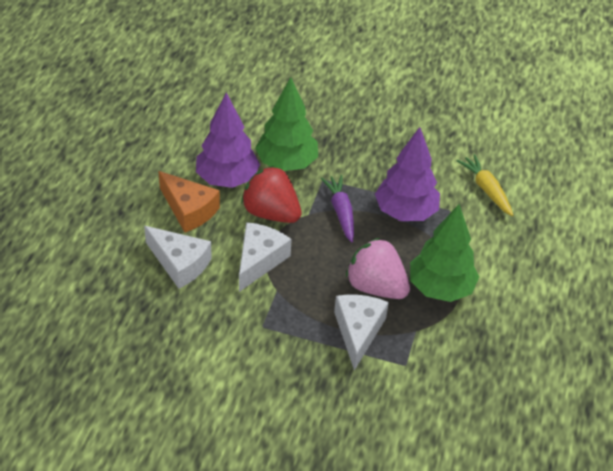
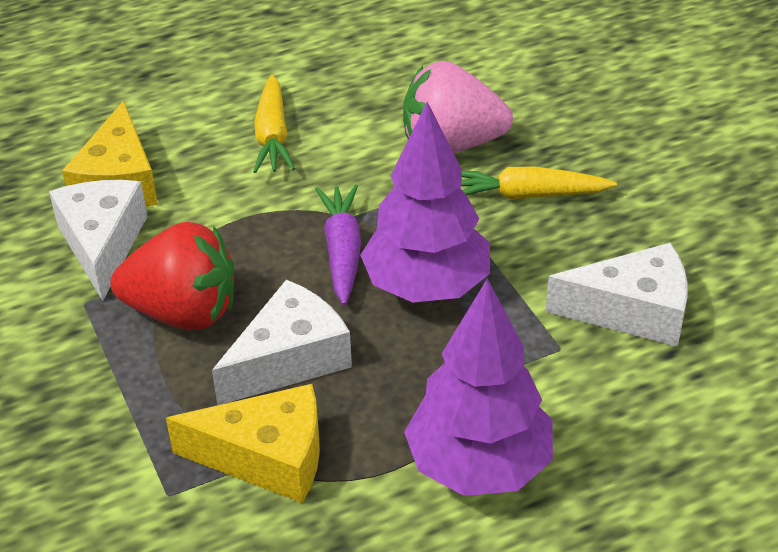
green tree: 2 -> 0
orange cheese: 1 -> 0
yellow carrot: 1 -> 2
yellow cheese: 0 -> 2

